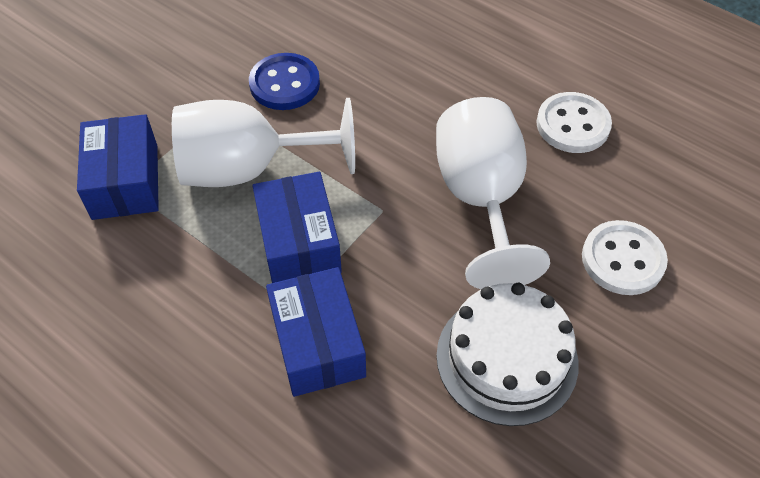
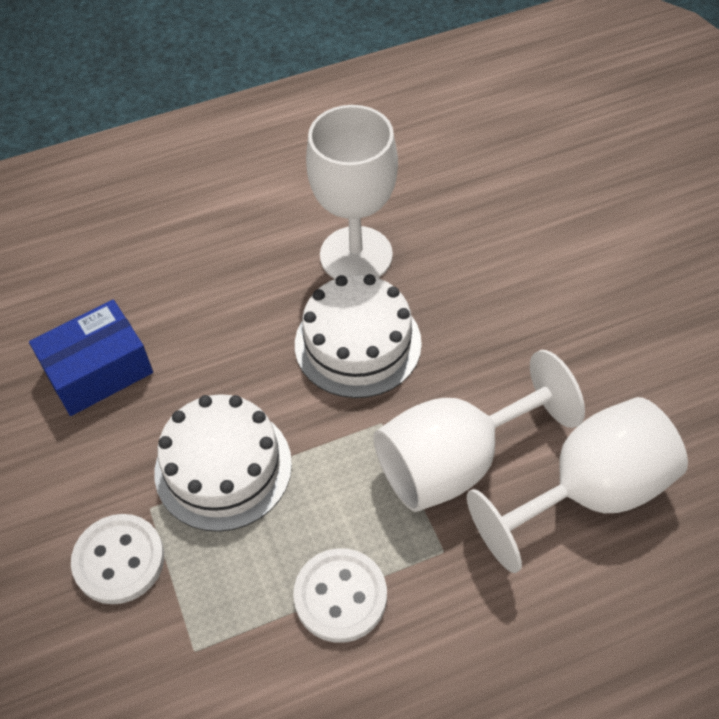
blue box: 3 -> 1
blue button: 1 -> 0
white cake: 1 -> 2
white goblet: 2 -> 3

